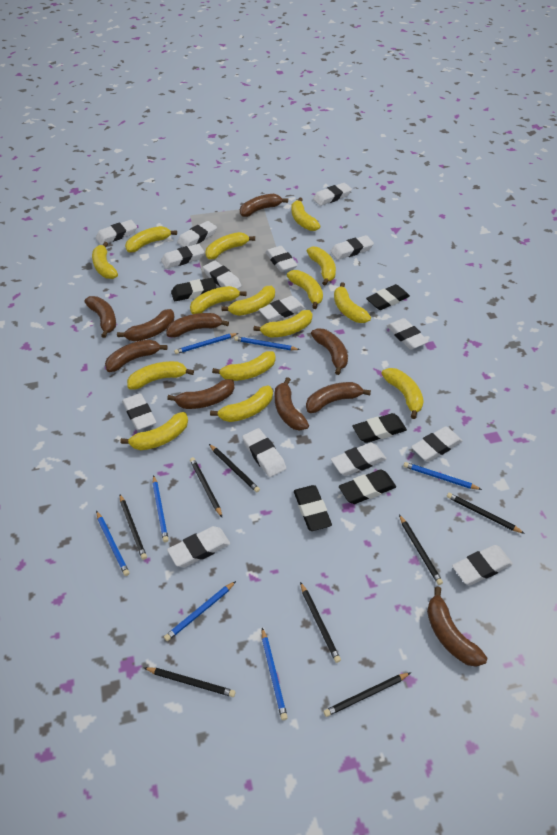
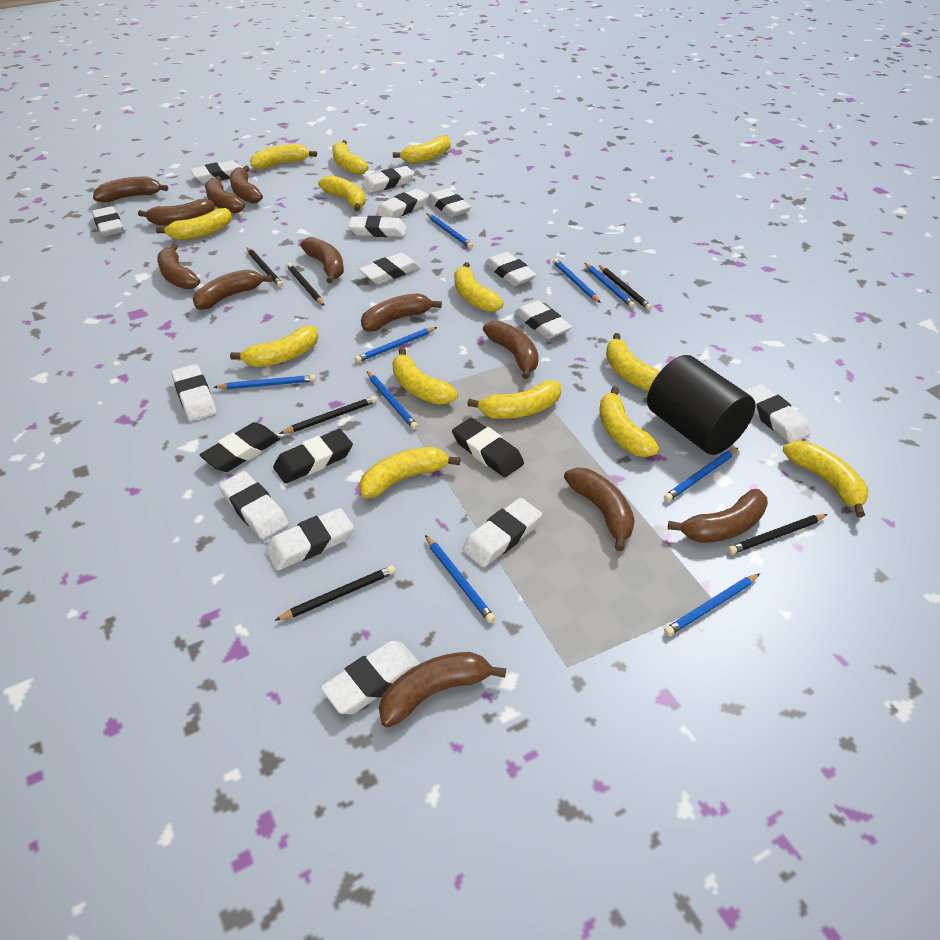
black cylinder: 0 -> 1
black eraser: 5 -> 3
black pencil: 8 -> 6
blue pencil: 7 -> 9
brown banana: 10 -> 12
yellow banana: 15 -> 13

